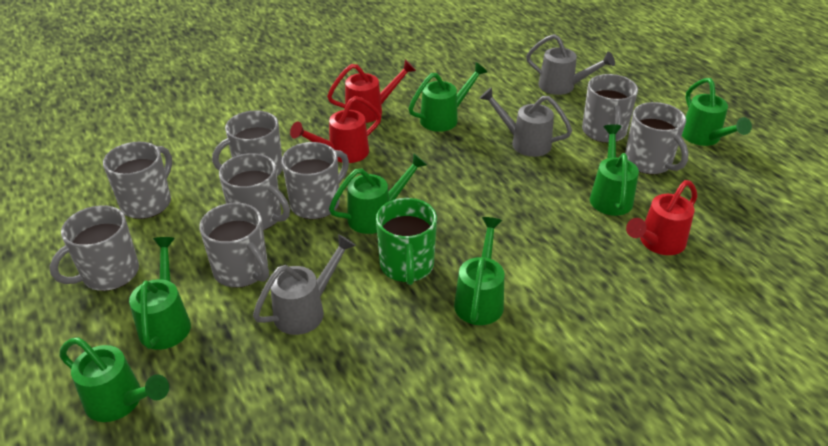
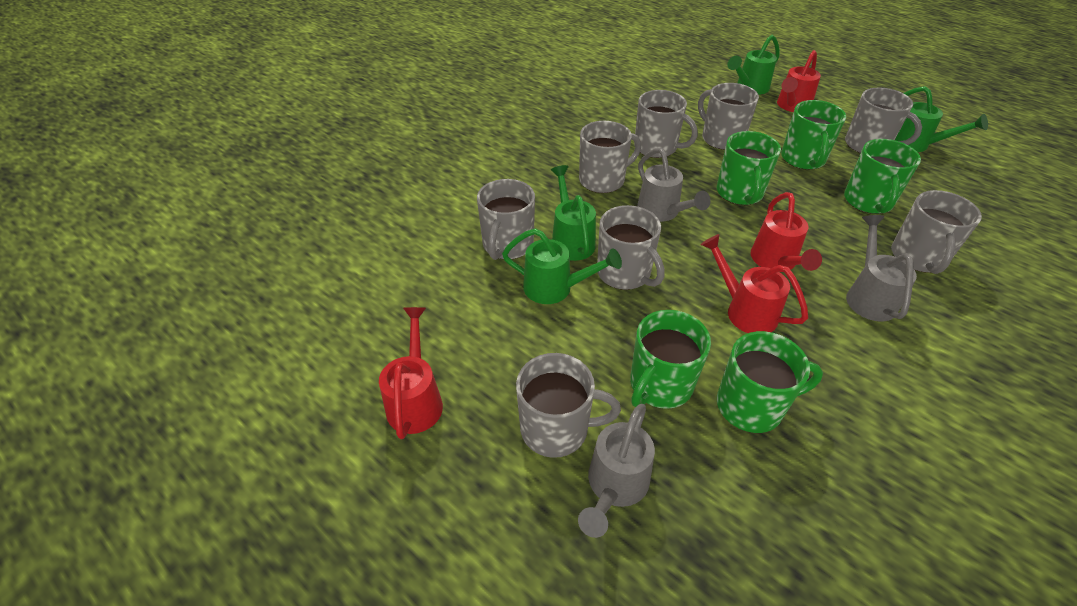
green mug: 1 -> 5
green watering can: 7 -> 4
red watering can: 3 -> 4

